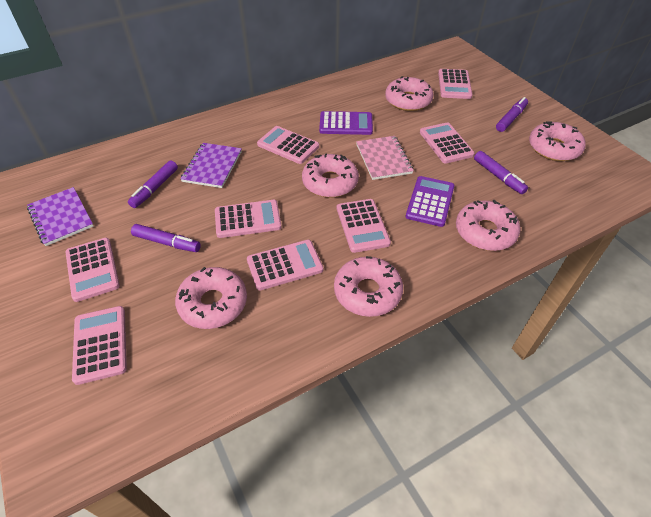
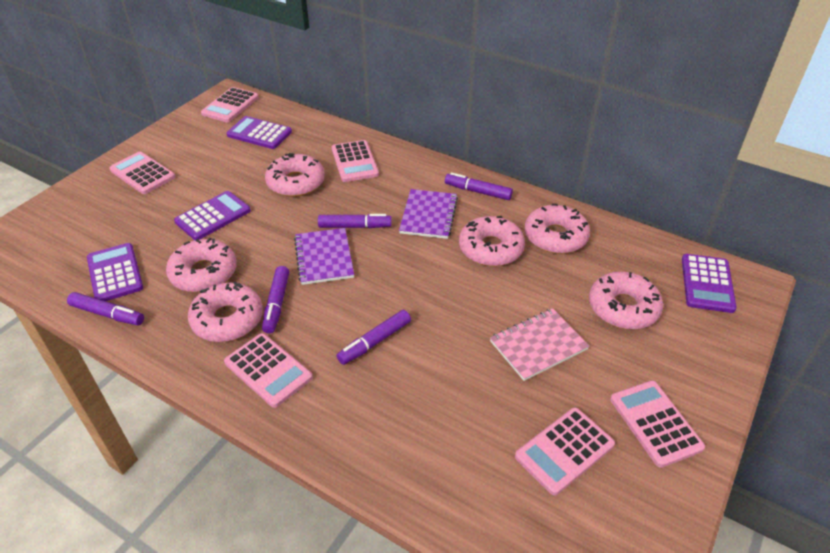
pink calculator: 8 -> 6
purple calculator: 2 -> 4
purple marker: 4 -> 5

